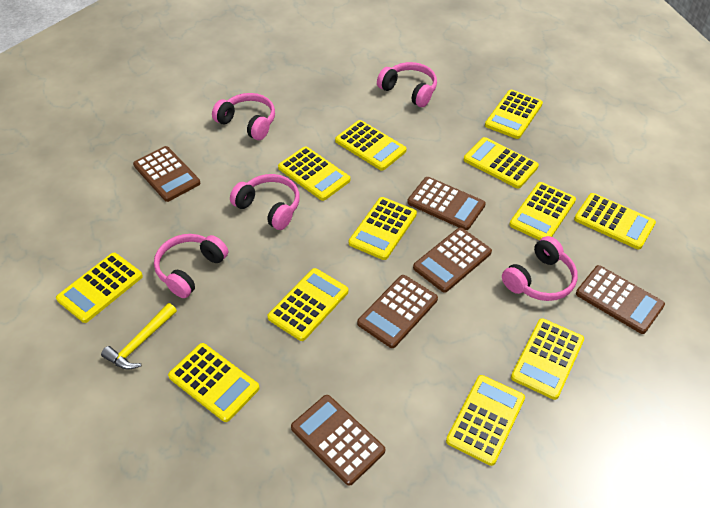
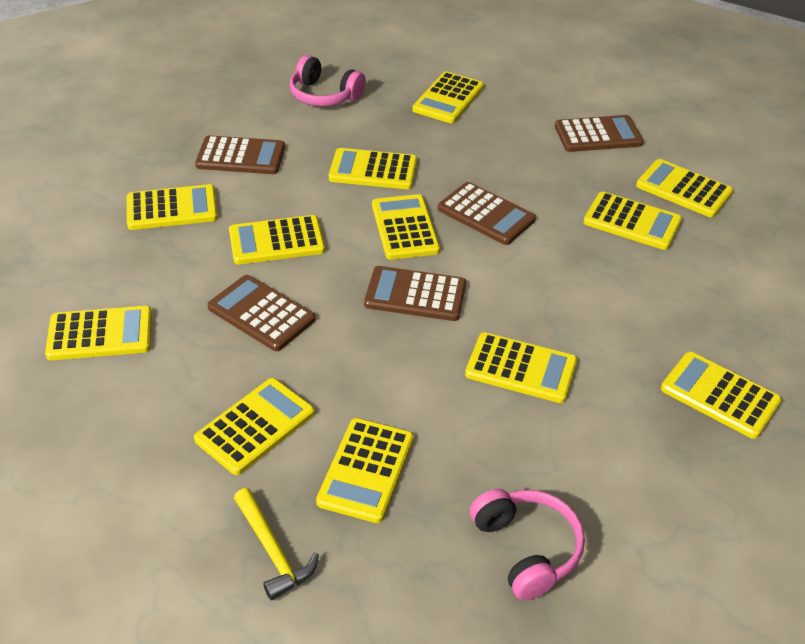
brown calculator: 6 -> 5
pink headphones: 5 -> 2

